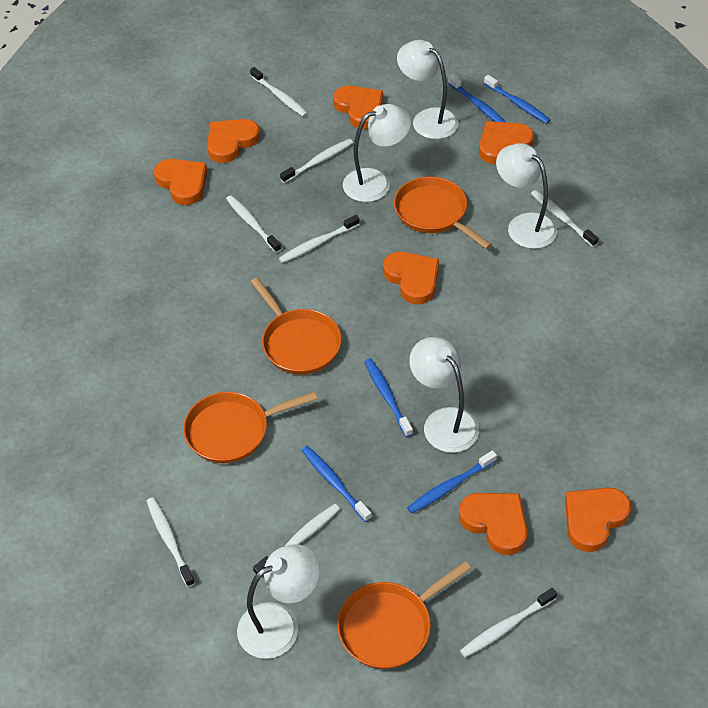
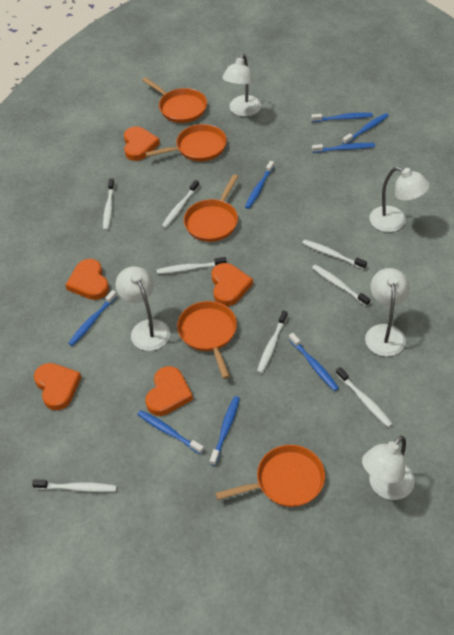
blue toothbrush: 5 -> 8
orange heart: 7 -> 5
orange pan: 4 -> 5

